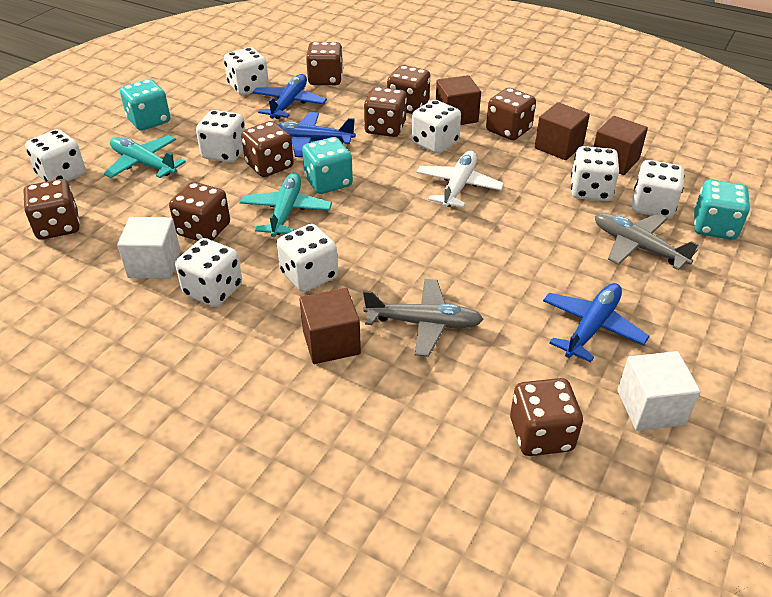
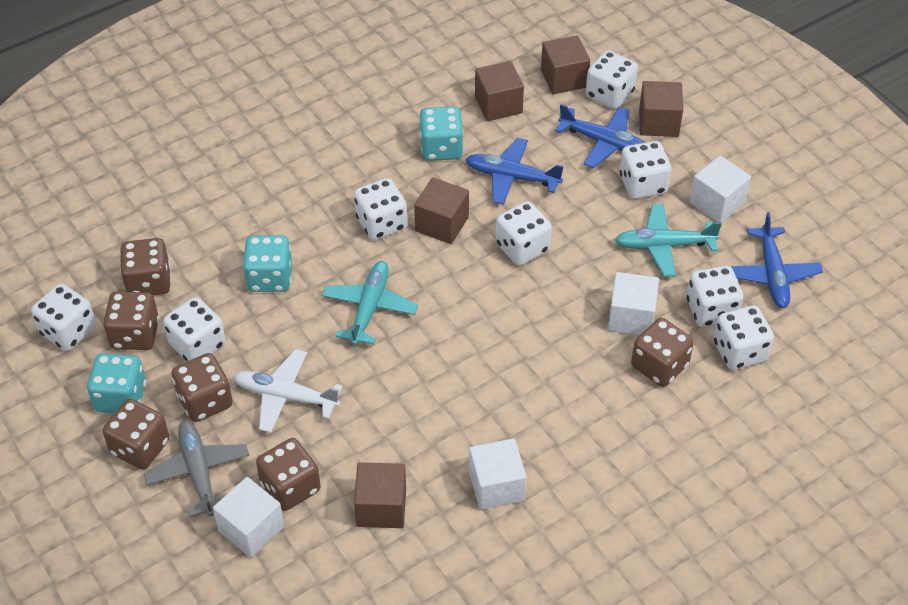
brown cube: 4 -> 5
brown dice: 8 -> 6
grey plane: 2 -> 1
white cube: 2 -> 4

